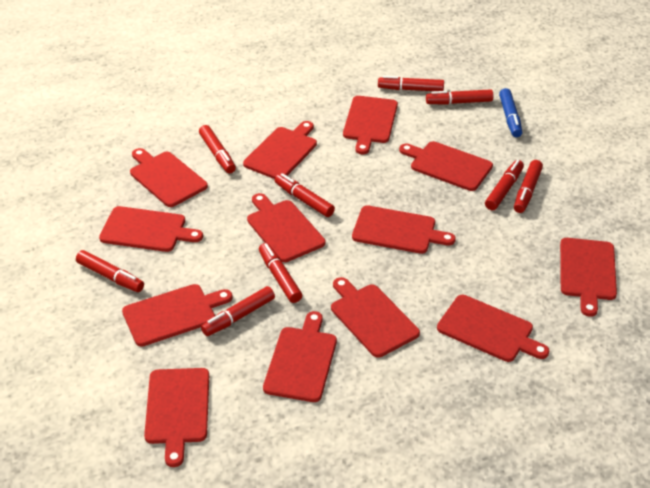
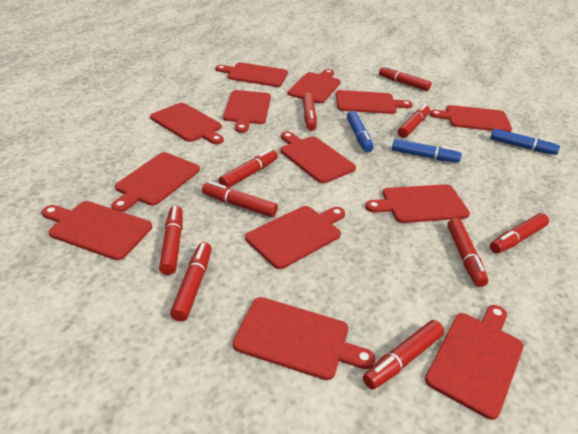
blue marker: 1 -> 3
red marker: 9 -> 10

